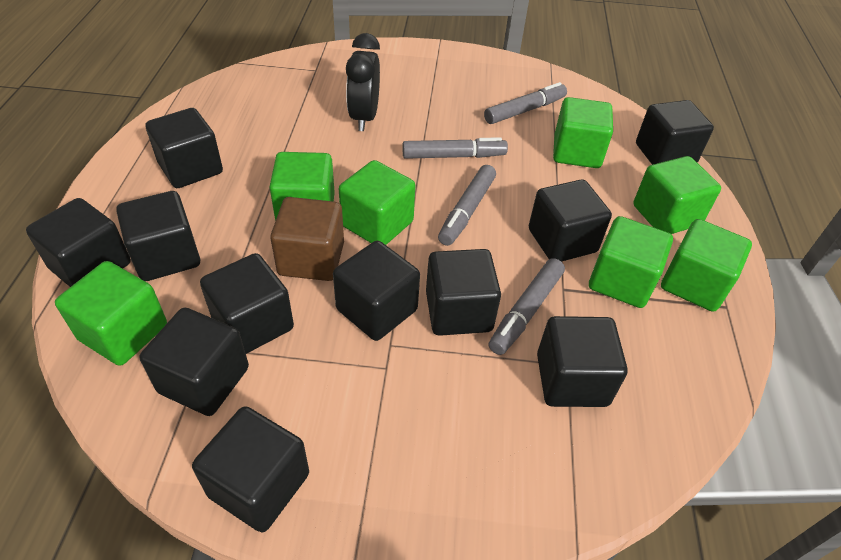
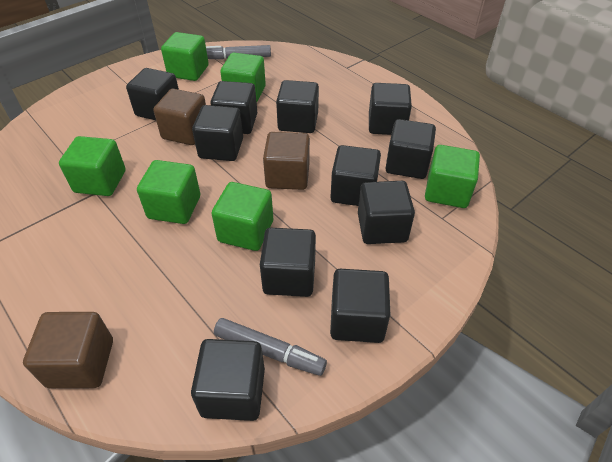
black clock: 1 -> 0
brown cube: 1 -> 3
green cube: 7 -> 6
grey marker: 4 -> 2

